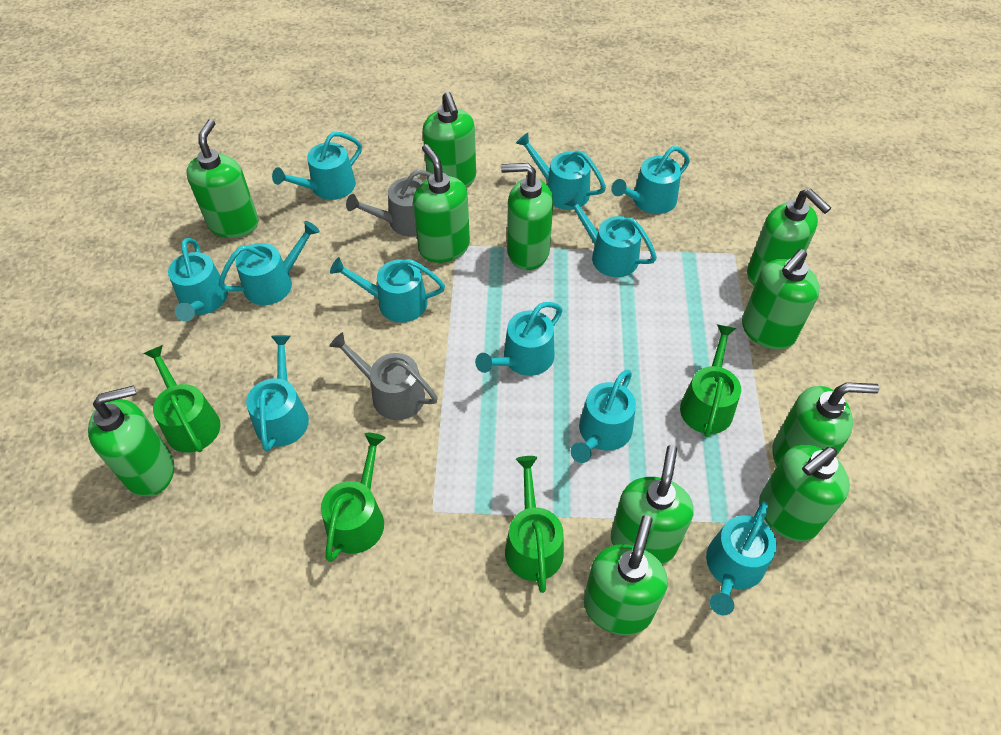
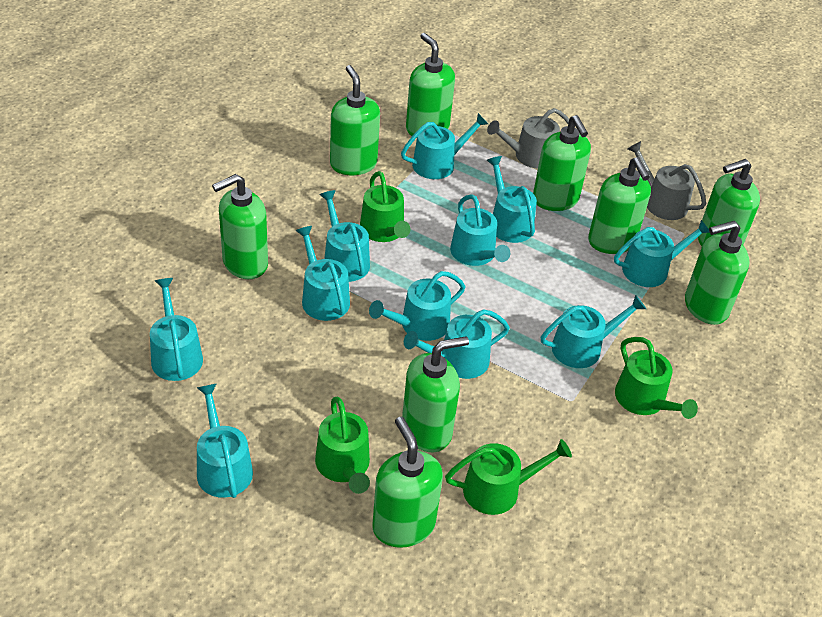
green soap dispenser: 11 -> 9

